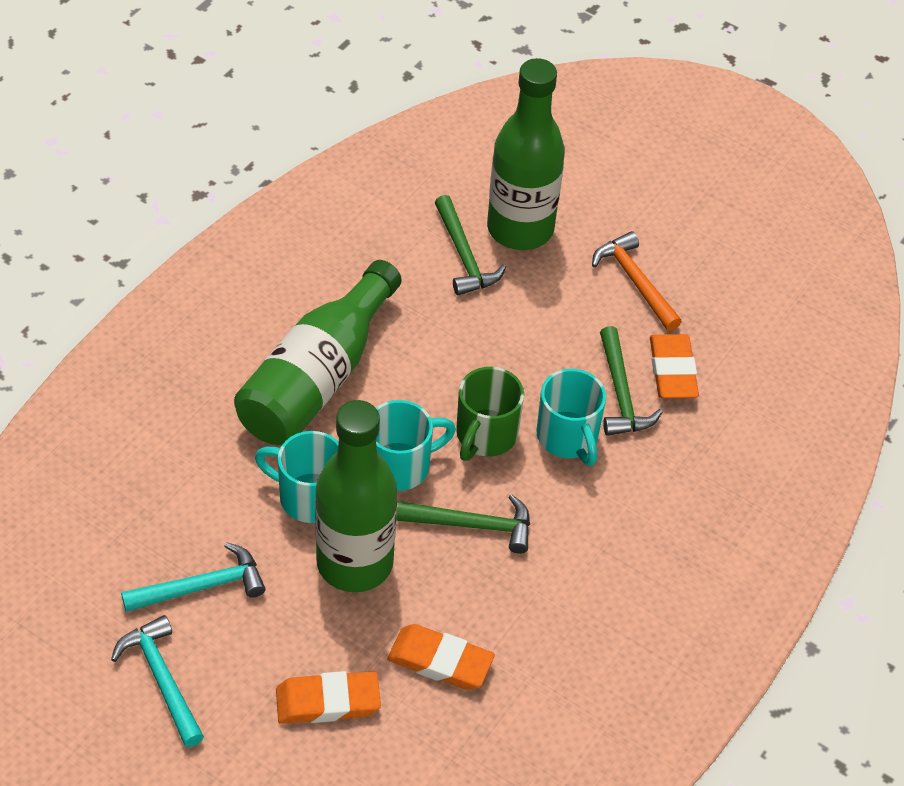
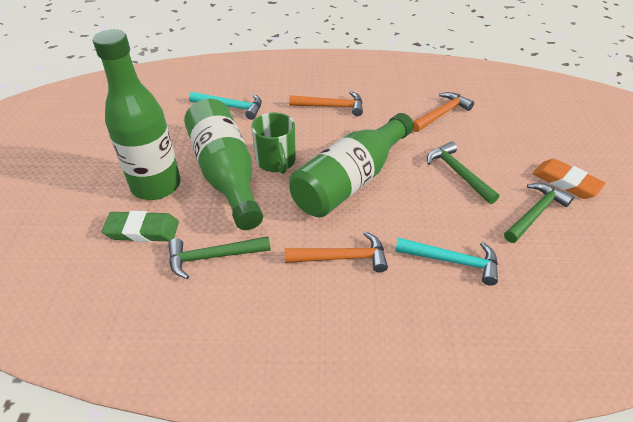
green eraser: 0 -> 1
orange eraser: 3 -> 1
orange hammer: 1 -> 3
turquoise mug: 3 -> 0

